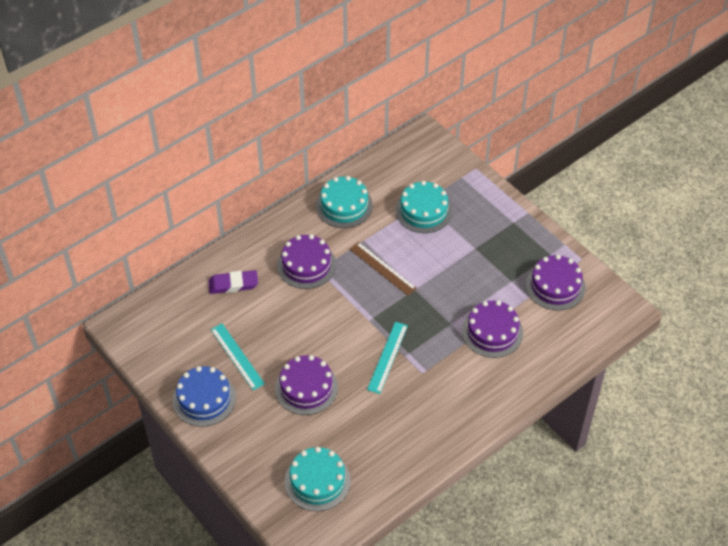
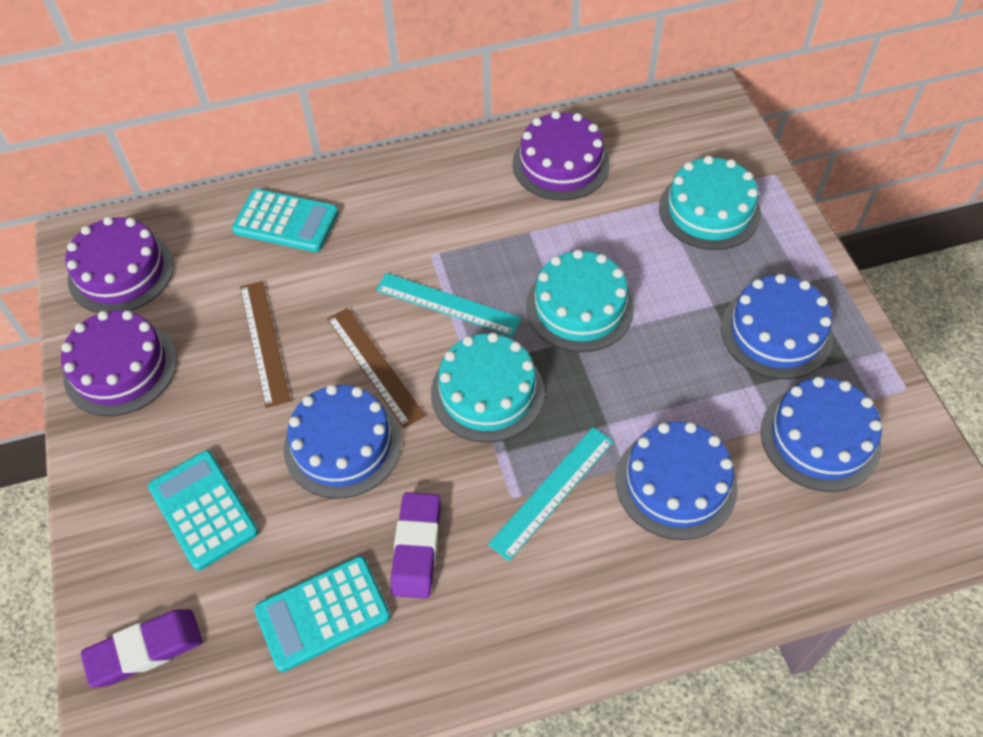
blue cake: 1 -> 4
brown ruler: 1 -> 2
purple cake: 4 -> 3
purple eraser: 1 -> 2
turquoise calculator: 0 -> 3

